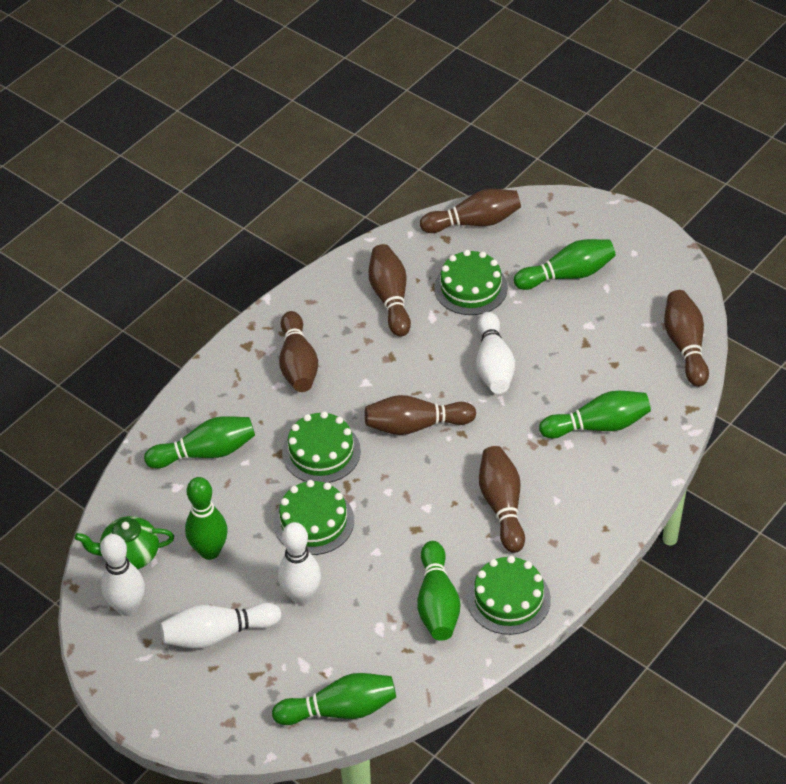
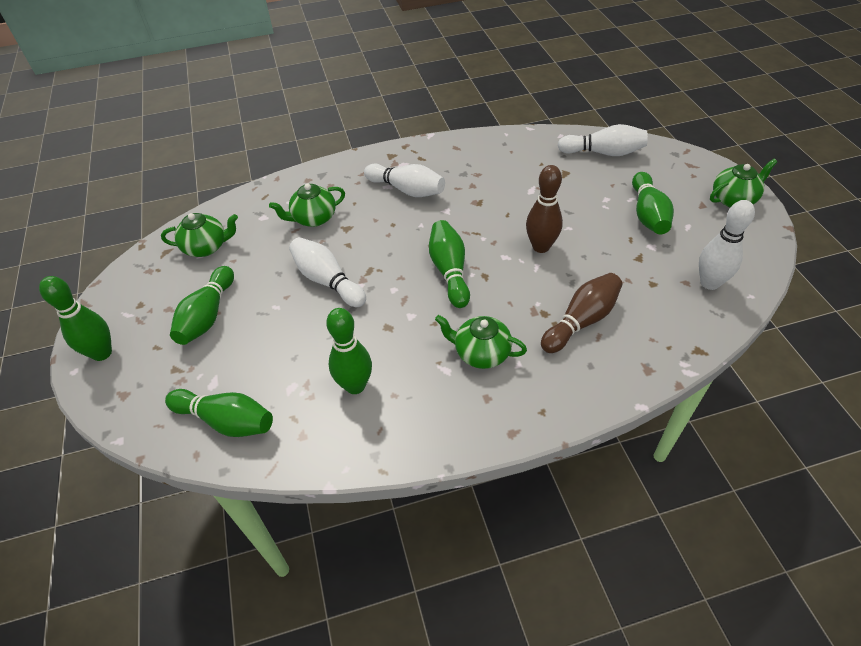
brown bowling pin: 6 -> 2
green cake: 4 -> 0
green teapot: 1 -> 4

